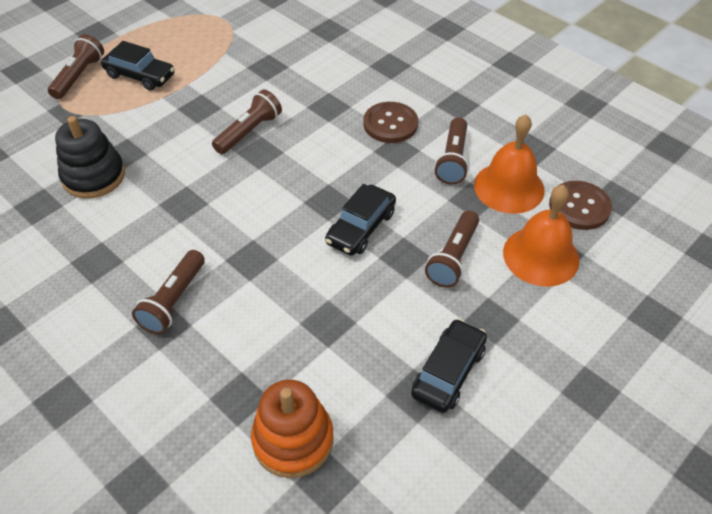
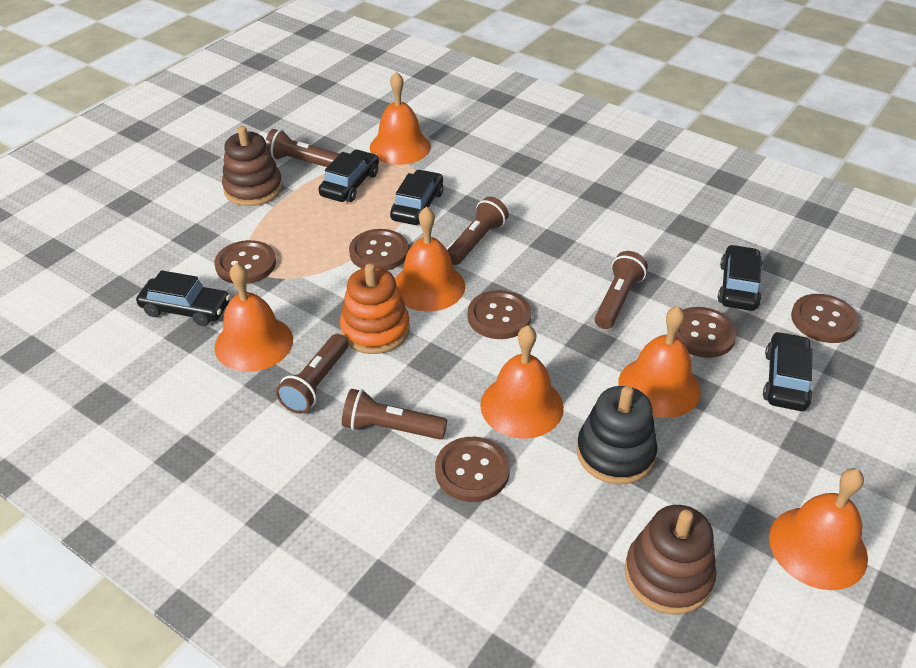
black car: 3 -> 5
brown button: 2 -> 6
brown stacking toy: 0 -> 2
orange bell: 2 -> 6

